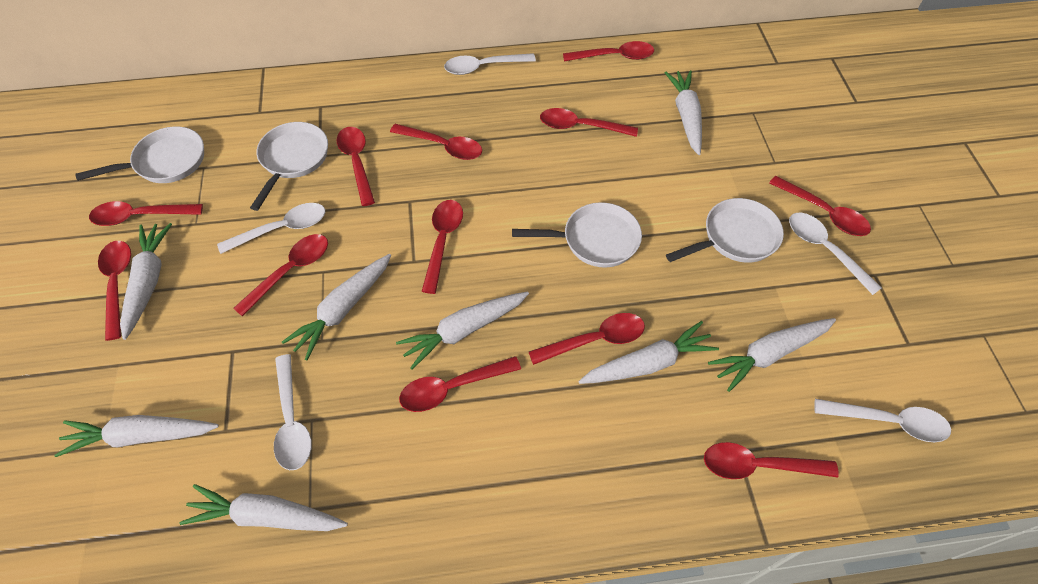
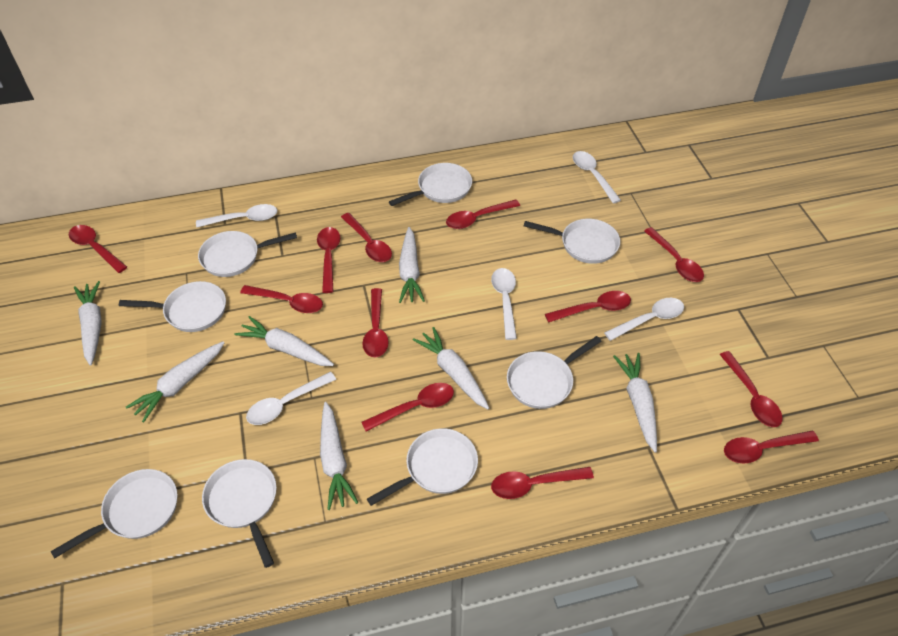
white carrot: 8 -> 7
white pan: 4 -> 8

